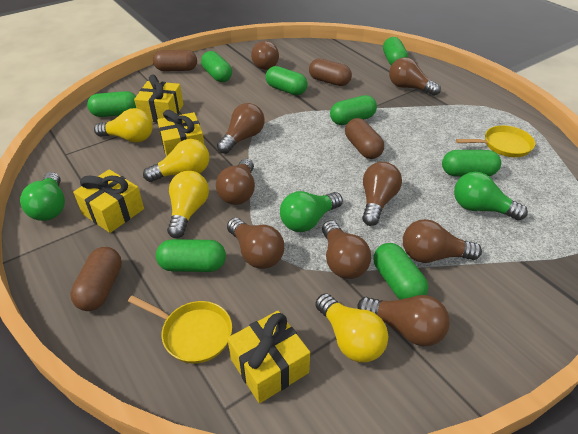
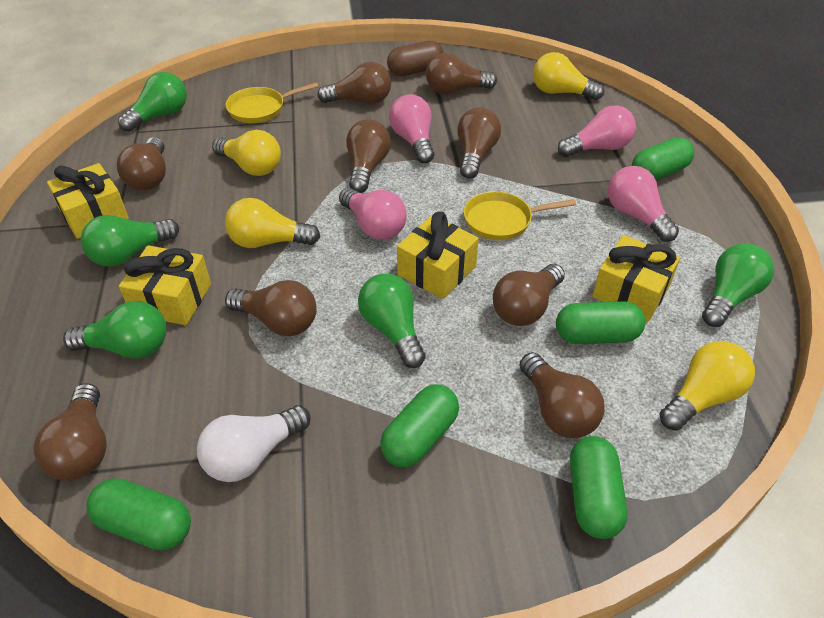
brown capsule: 4 -> 1
green capsule: 8 -> 5
green light bulb: 3 -> 5
pink light bulb: 0 -> 4
white light bulb: 0 -> 1

